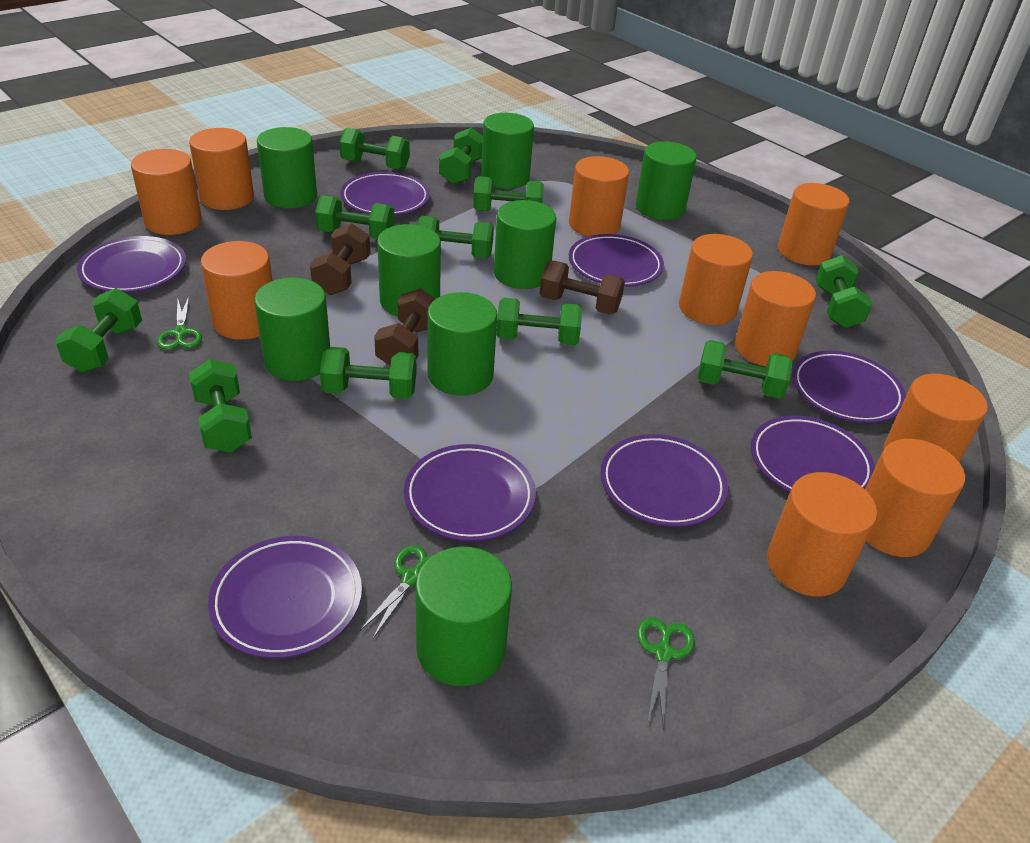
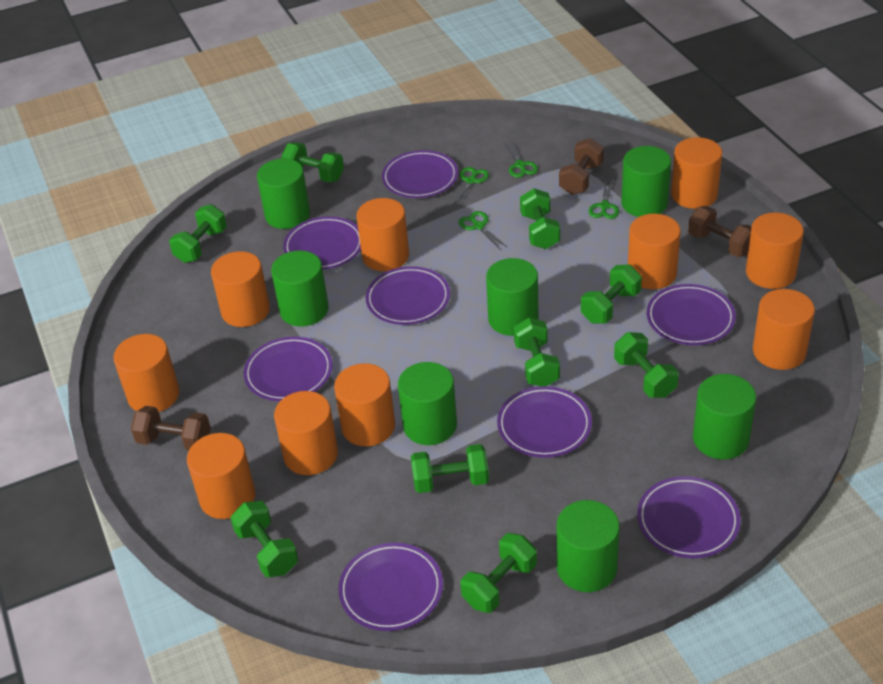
green cylinder: 8 -> 7
green dumbbell: 11 -> 9
green scissors: 3 -> 4

